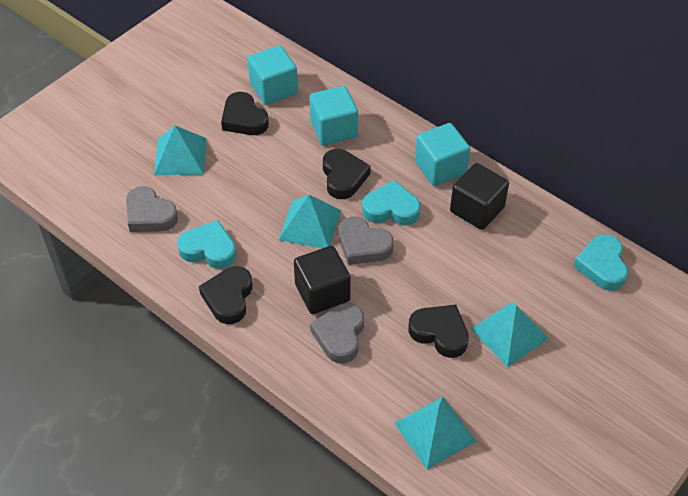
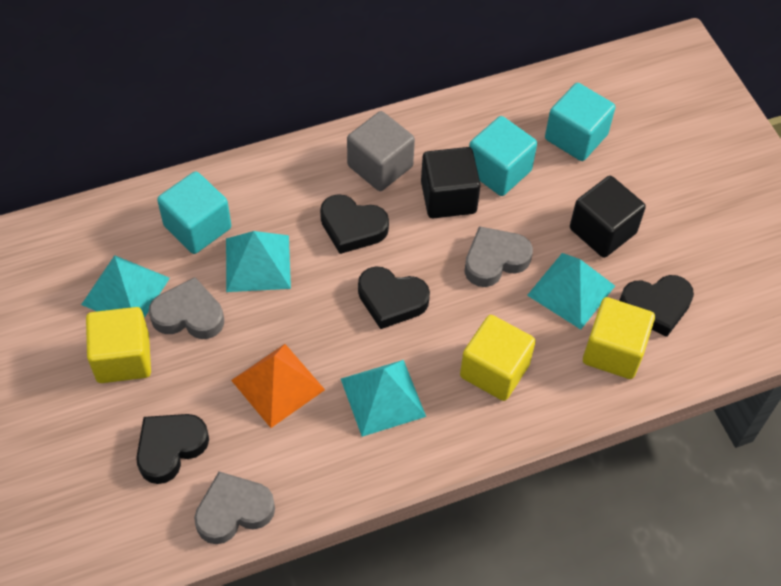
grey cube: 0 -> 1
orange pyramid: 0 -> 1
turquoise heart: 3 -> 0
yellow cube: 0 -> 3

